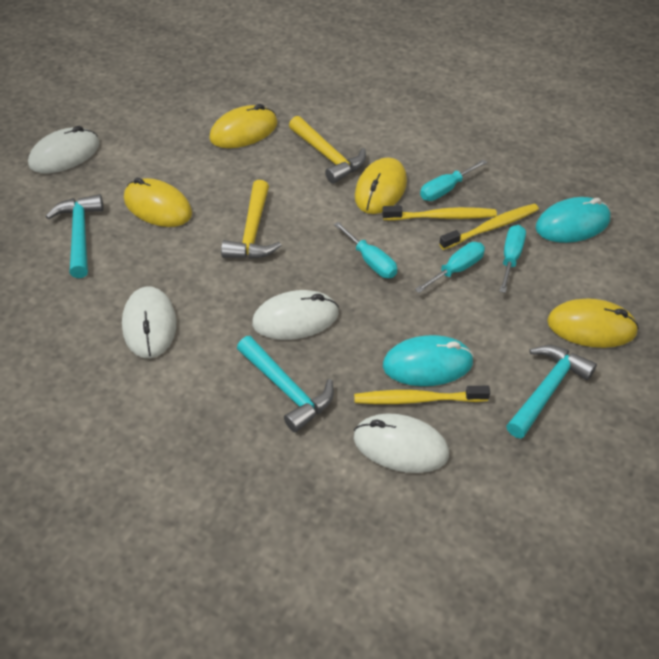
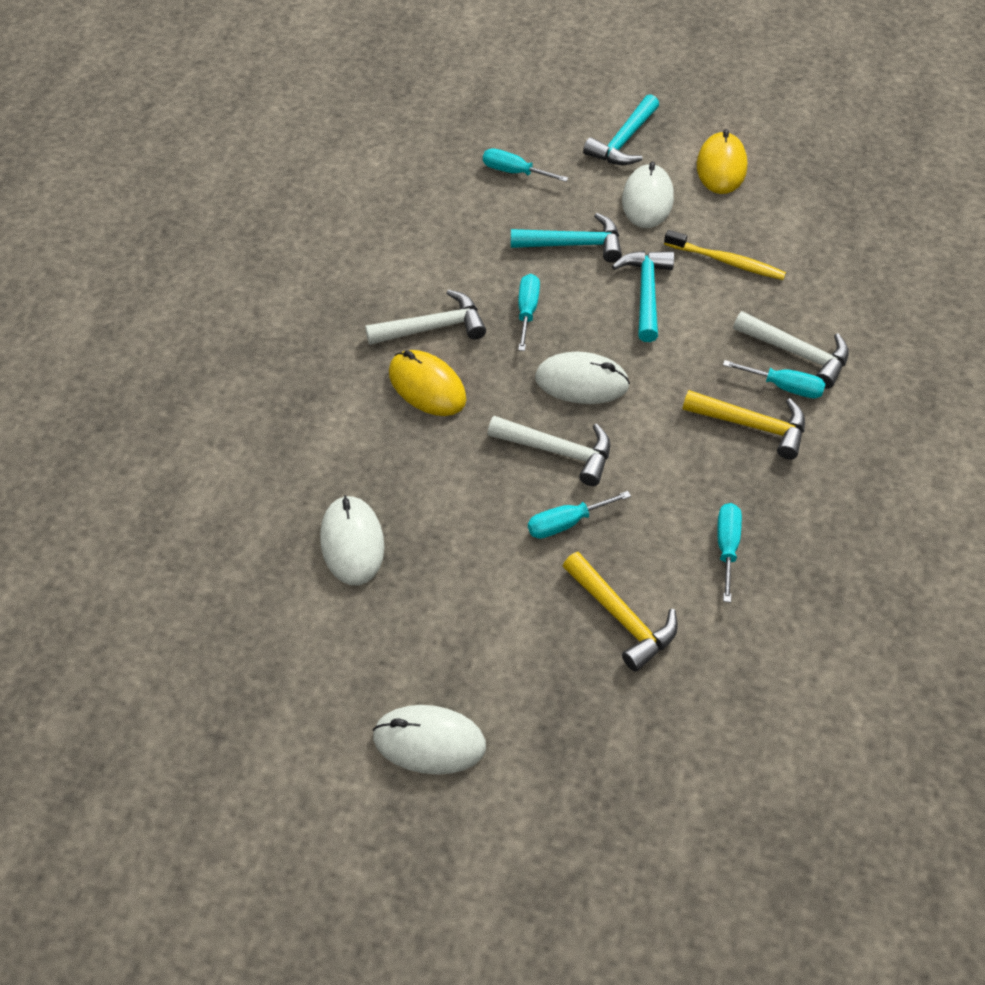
turquoise mouse: 2 -> 0
turquoise screwdriver: 4 -> 5
white hammer: 0 -> 3
yellow mouse: 4 -> 2
yellow toothbrush: 3 -> 1

